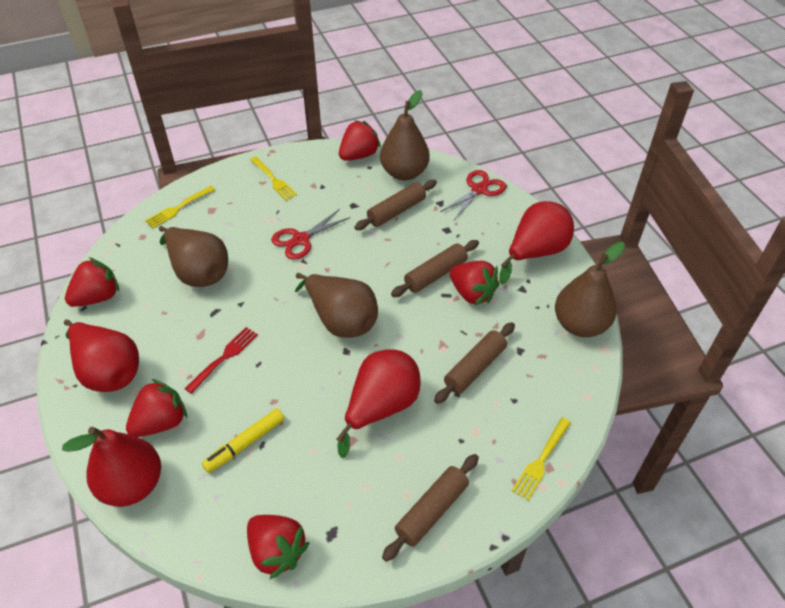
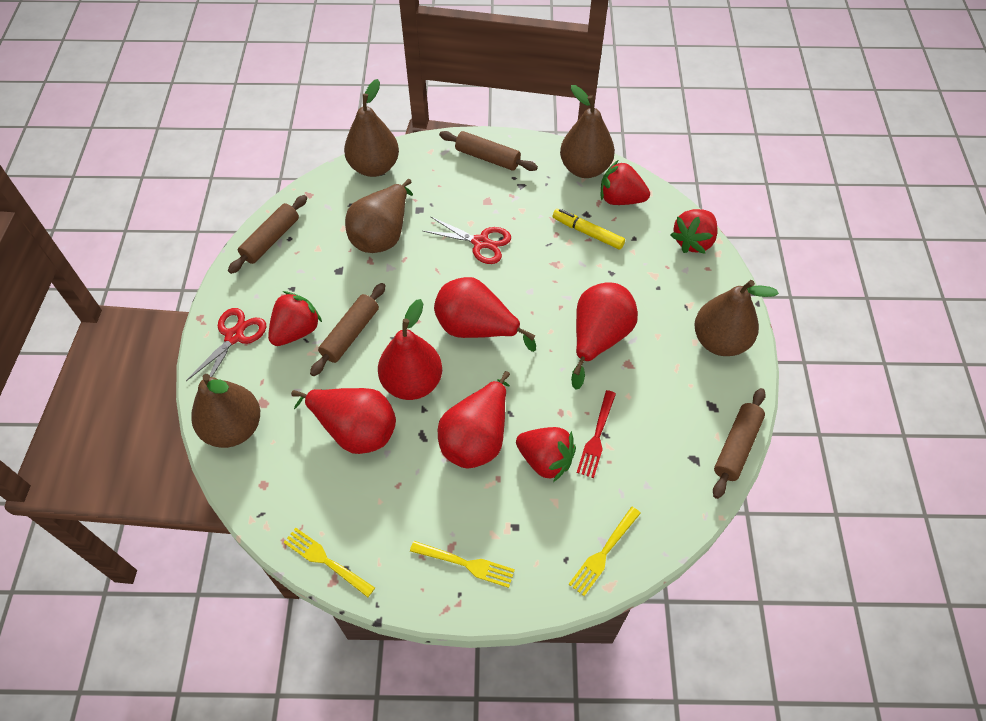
brown pear: 4 -> 5
red pear: 4 -> 5
red strawberry: 5 -> 4

